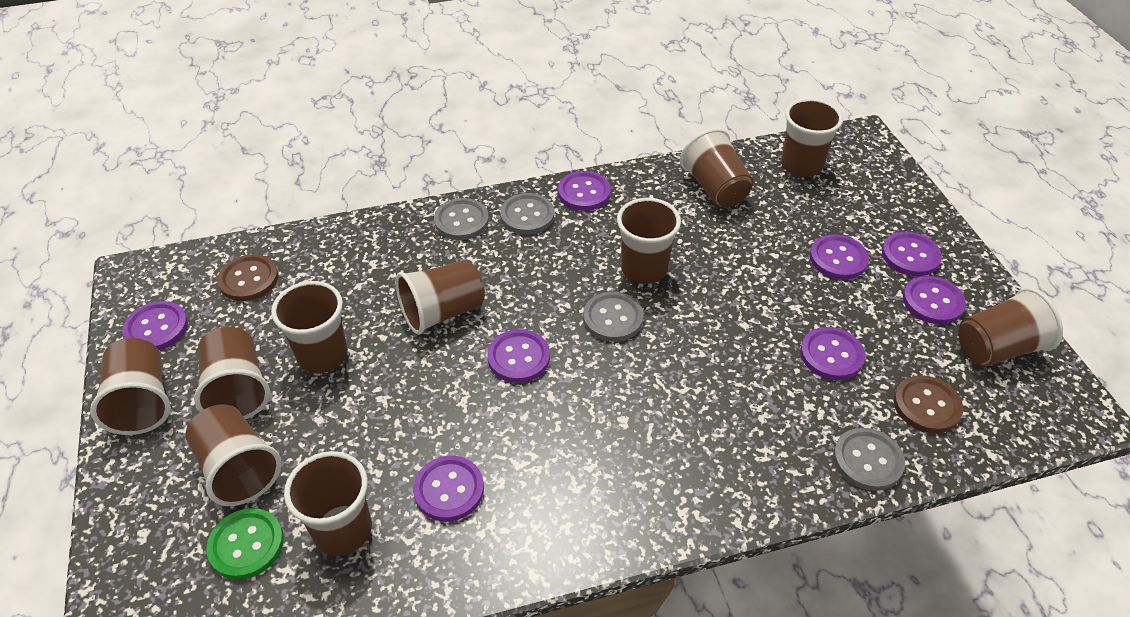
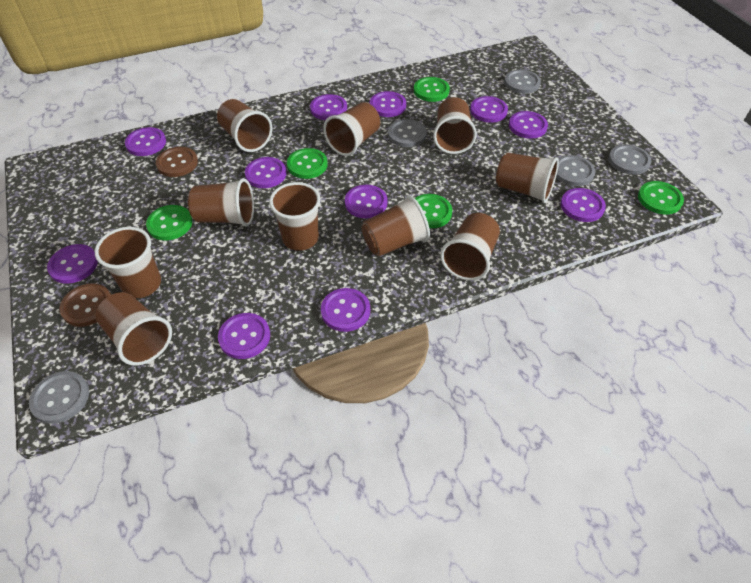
green button: 1 -> 5
grey button: 4 -> 5
purple button: 8 -> 11

